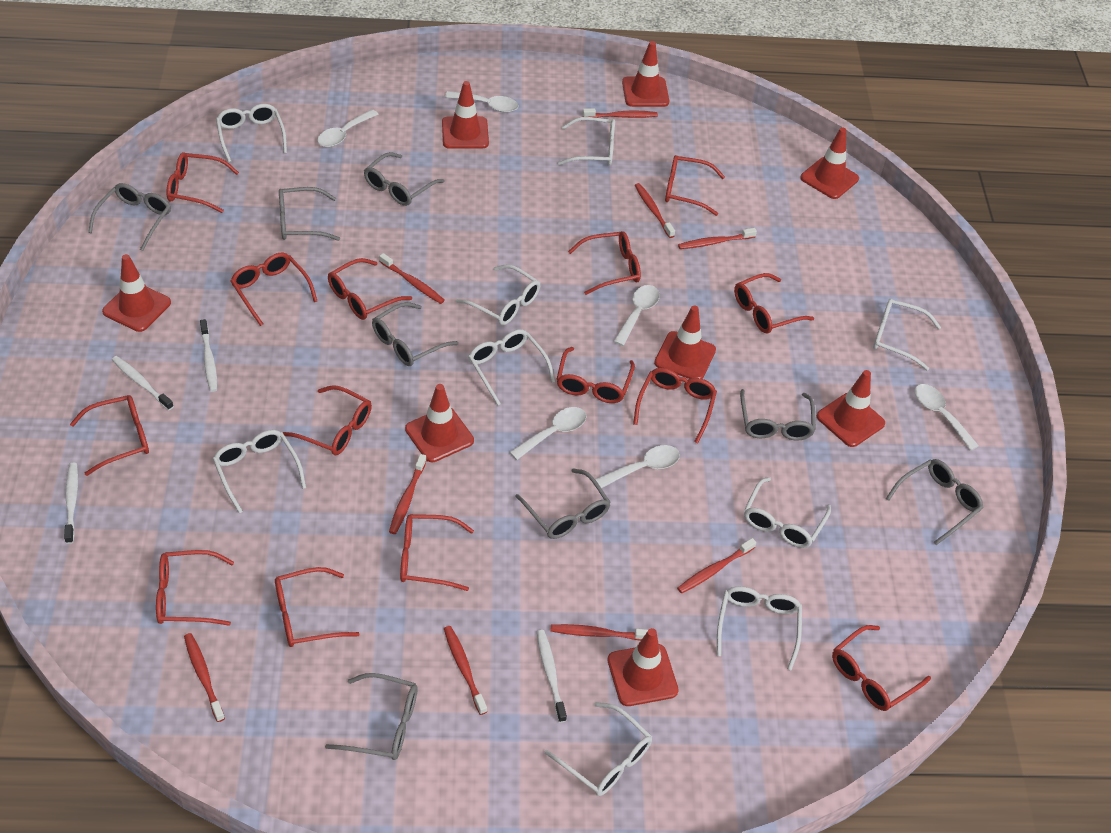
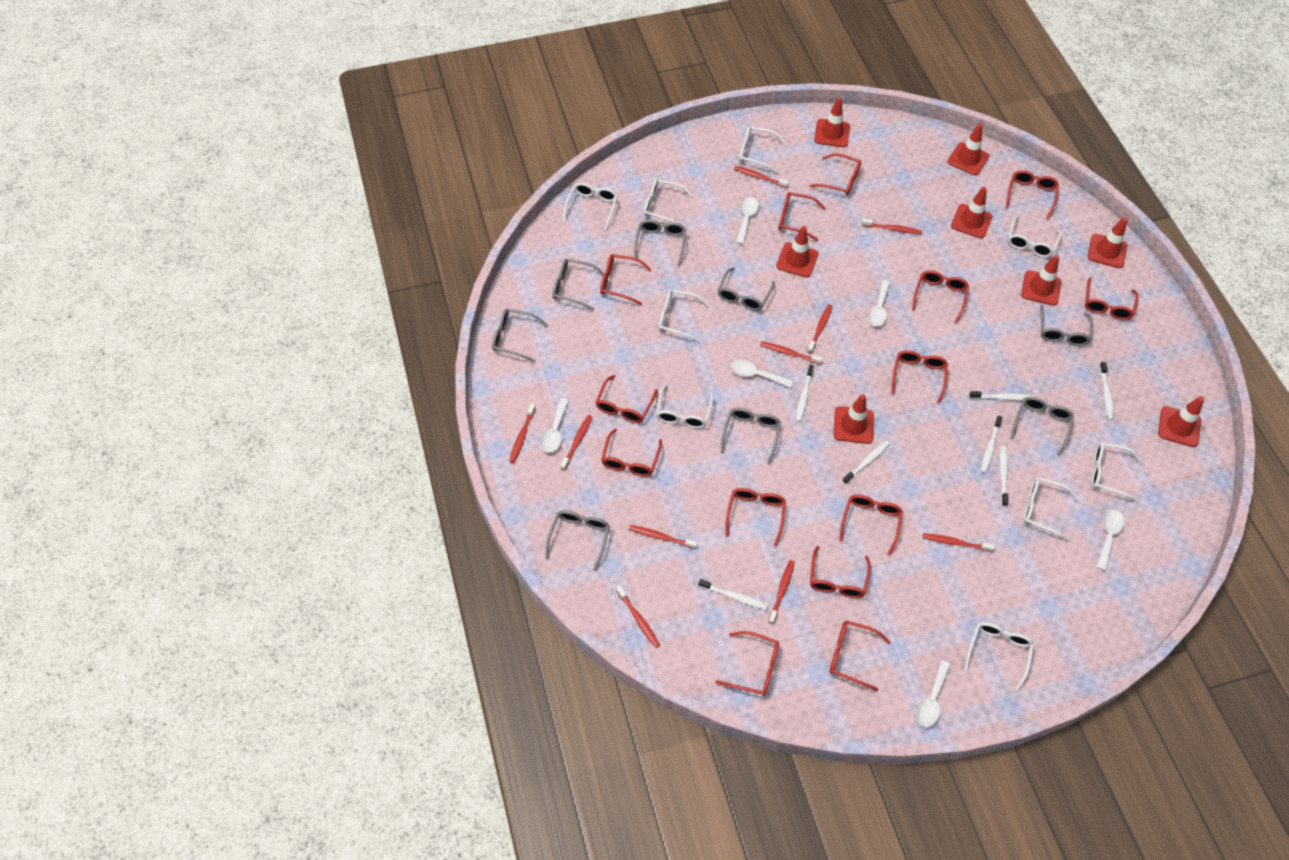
red toothbrush: 9 -> 10
white toothbrush: 4 -> 7

